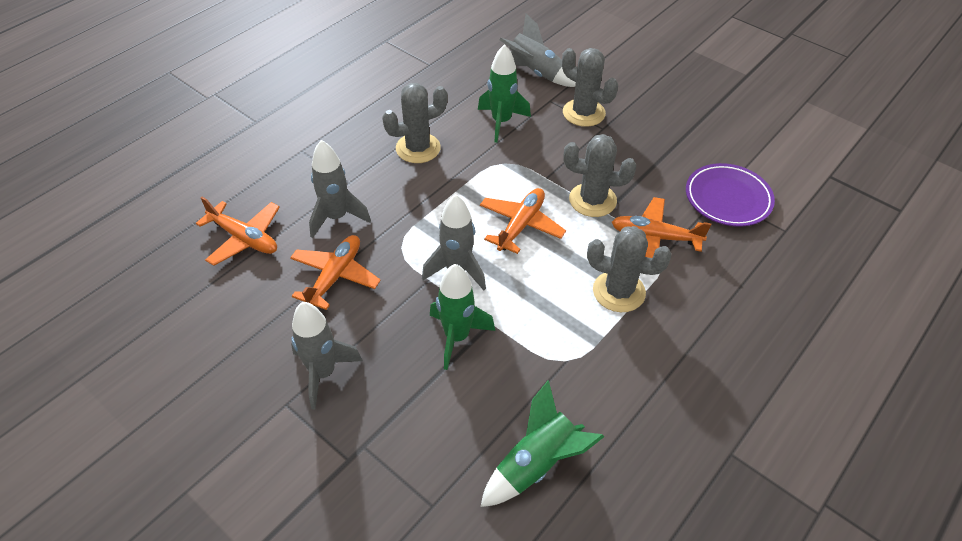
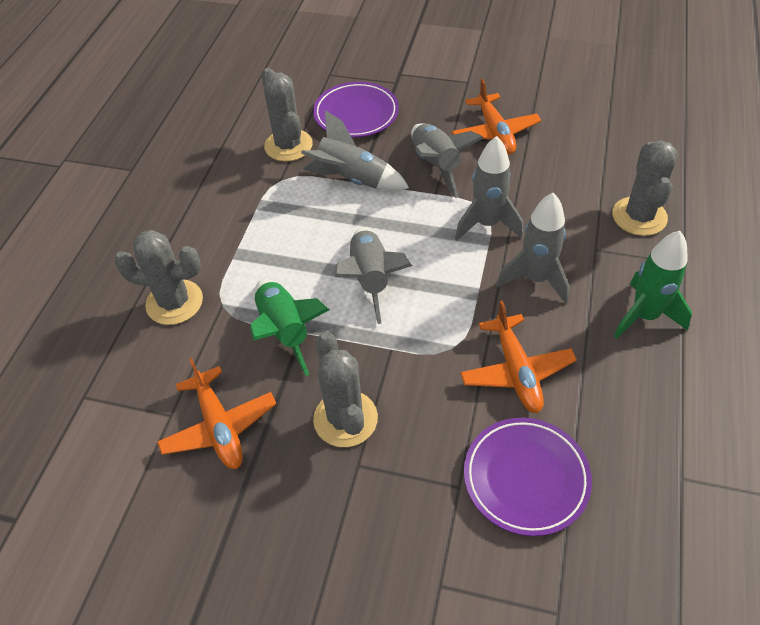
green rocket: 3 -> 2
grey rocket: 4 -> 5
orange plane: 4 -> 3
purple plate: 1 -> 2

